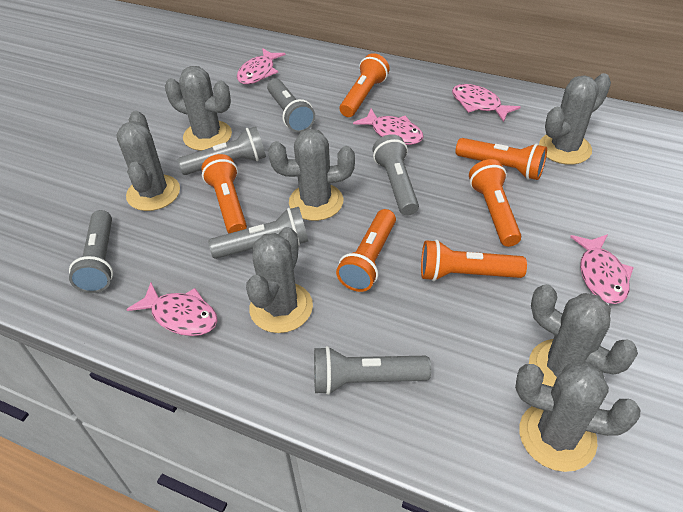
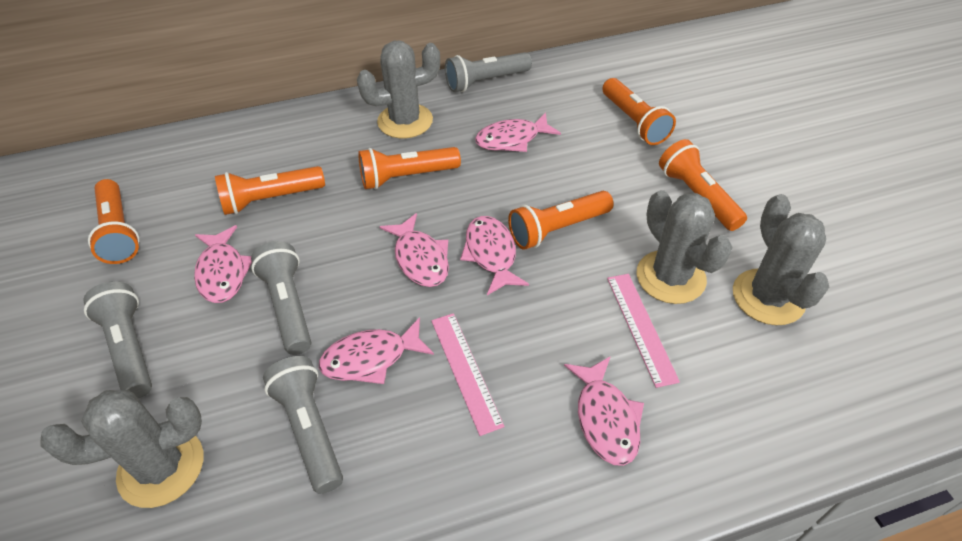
grey cactus: 7 -> 4
grey flashlight: 6 -> 4
pink fish: 5 -> 6
pink ruler: 0 -> 2

